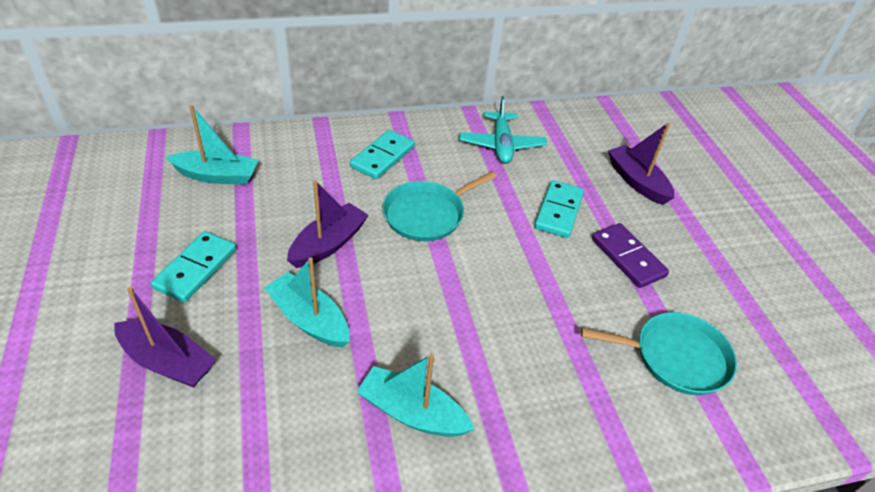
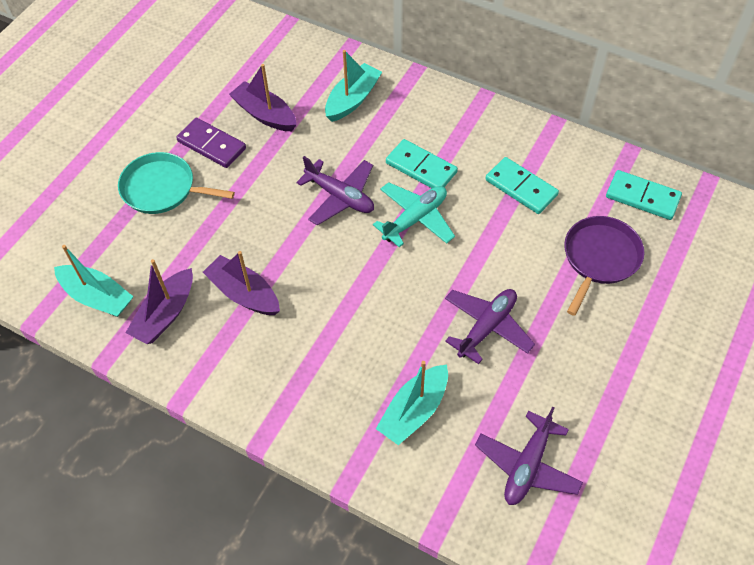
purple pan: 0 -> 1
purple plane: 0 -> 3
turquoise pan: 2 -> 1

